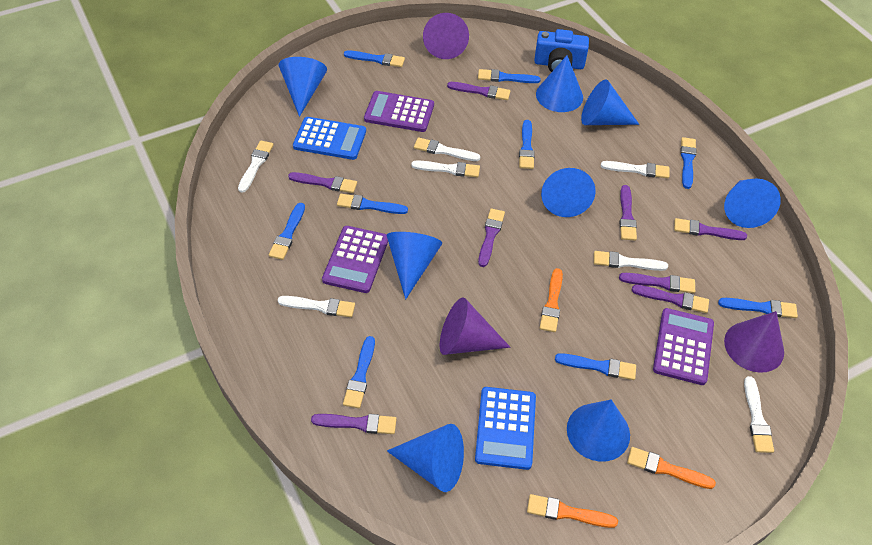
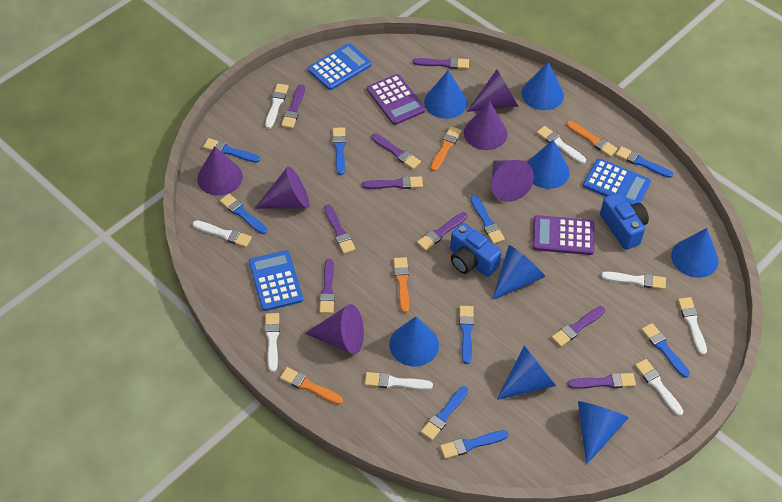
blue calculator: 2 -> 3
blue camera: 1 -> 2
orange brush: 3 -> 4
purple brush: 8 -> 9
purple calculator: 3 -> 2
purple cone: 3 -> 6
white brush: 7 -> 8

